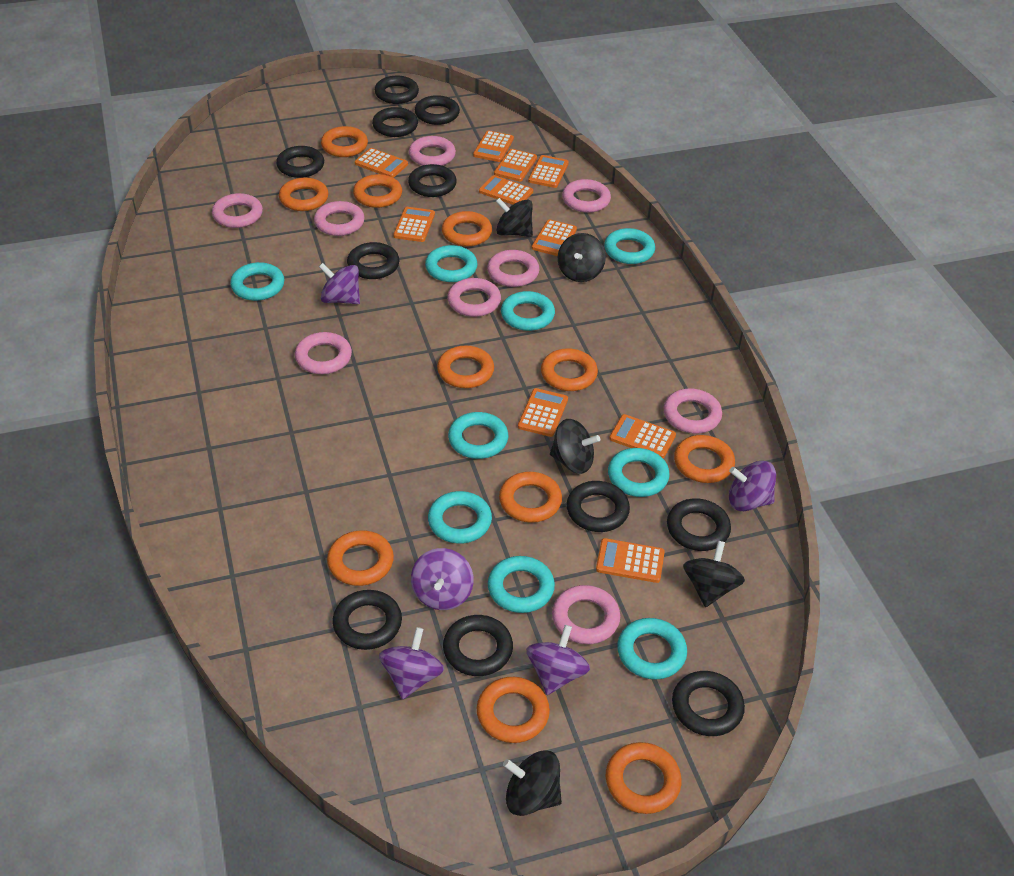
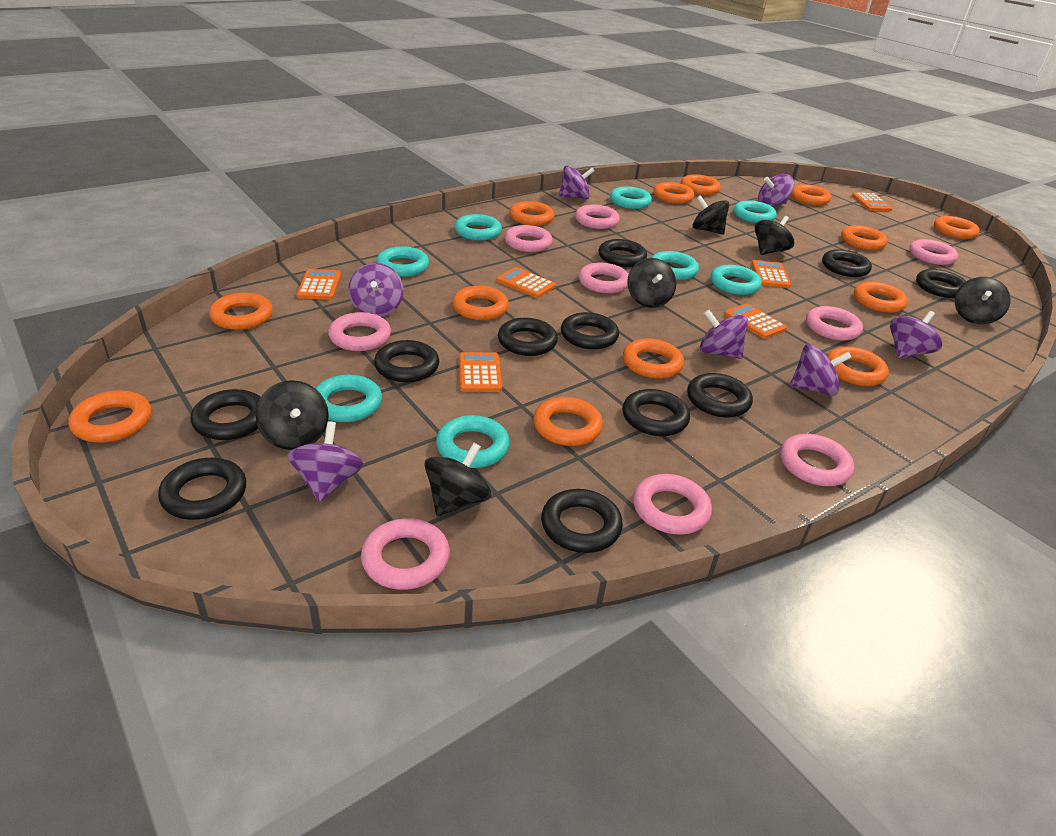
black spinning top: 5 -> 6
orange calculator: 10 -> 6
orange ring: 11 -> 13
purple spinning top: 5 -> 7
turquoise ring: 9 -> 8

